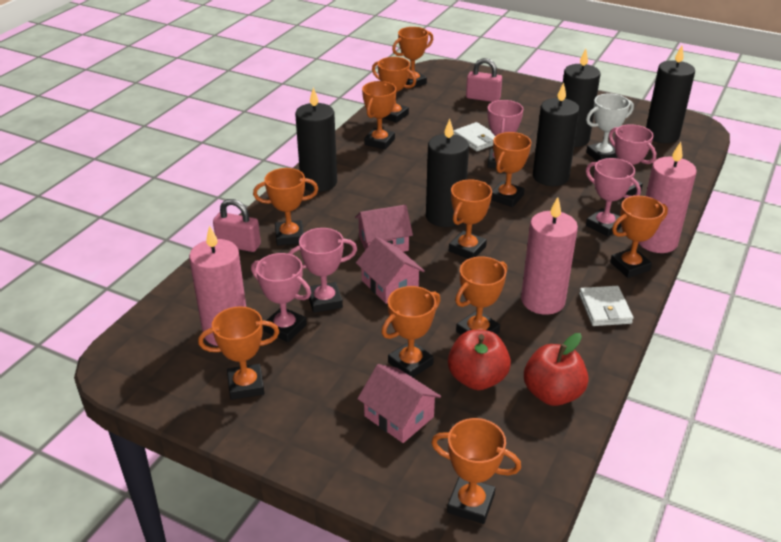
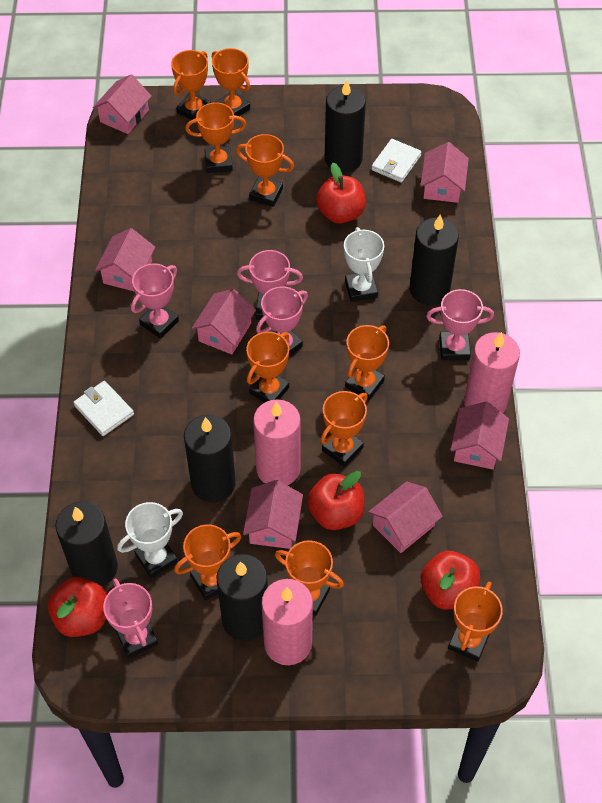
orange trophy: 11 -> 10
pink house: 3 -> 7
pink padlock: 2 -> 0
red apple: 2 -> 4
white trophy: 1 -> 2

